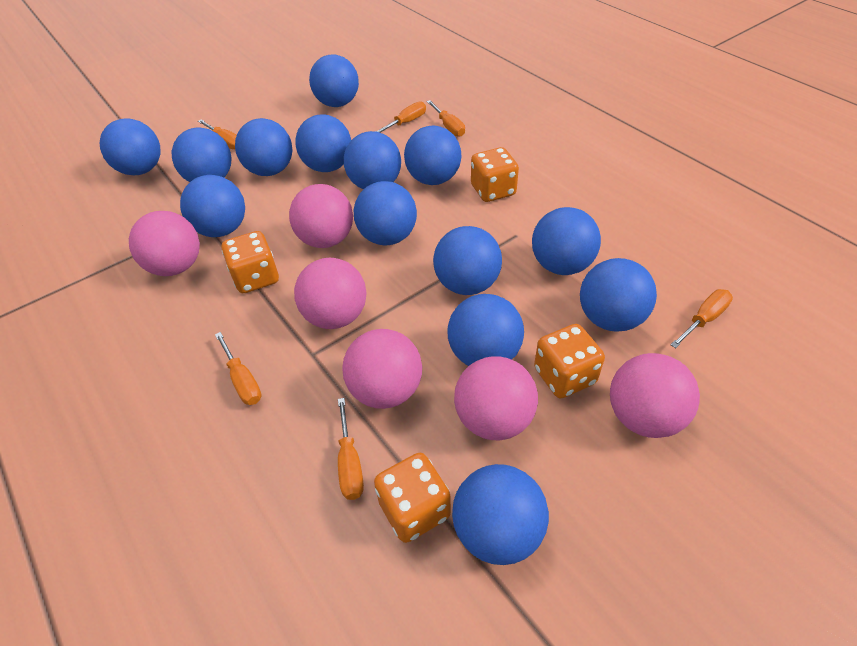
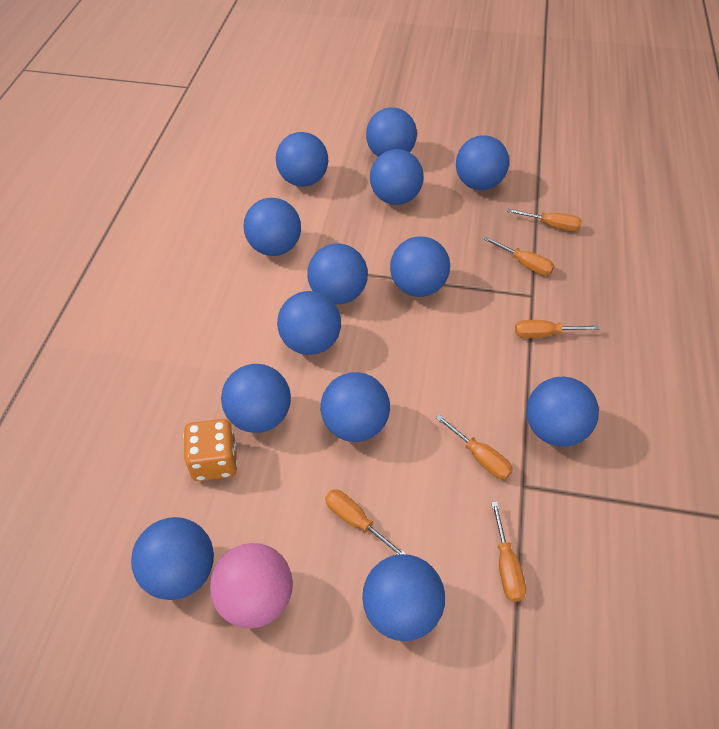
blue ball: 14 -> 13
orange dice: 4 -> 1
pink ball: 6 -> 1

